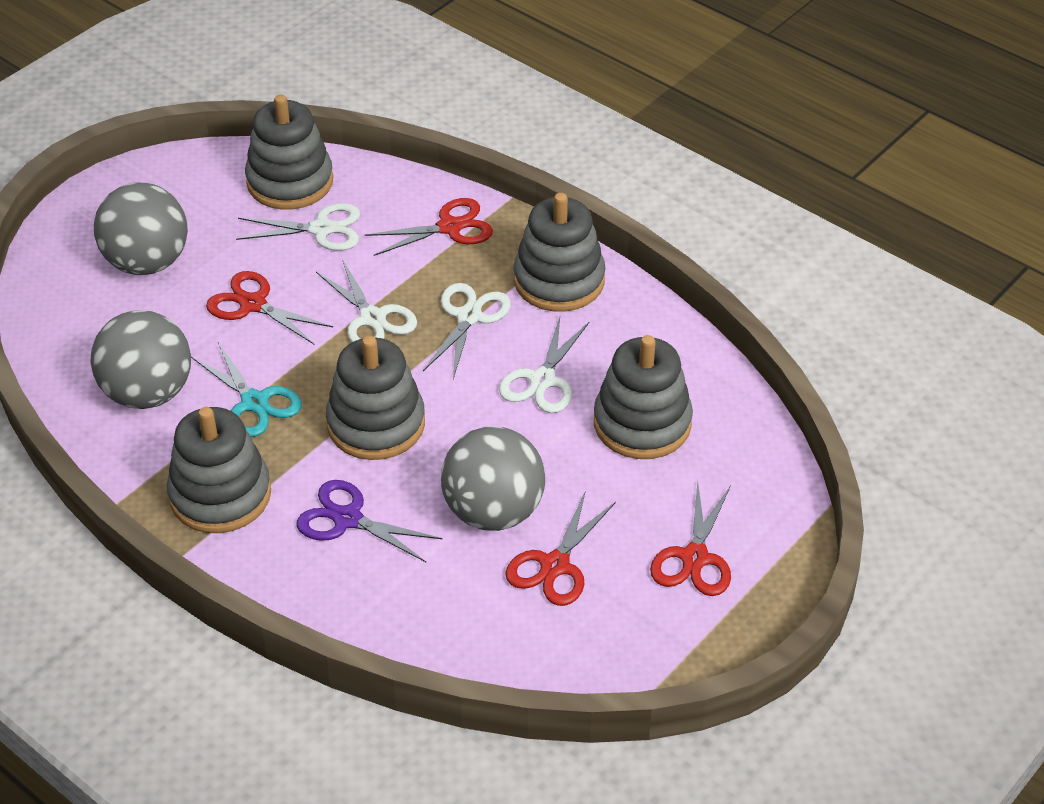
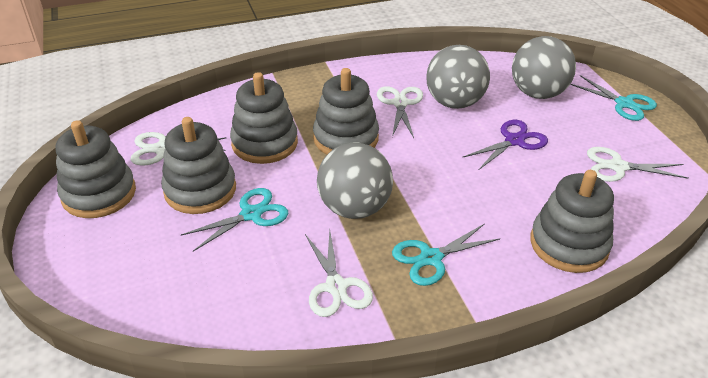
red scissors: 4 -> 0
turquoise scissors: 1 -> 3

